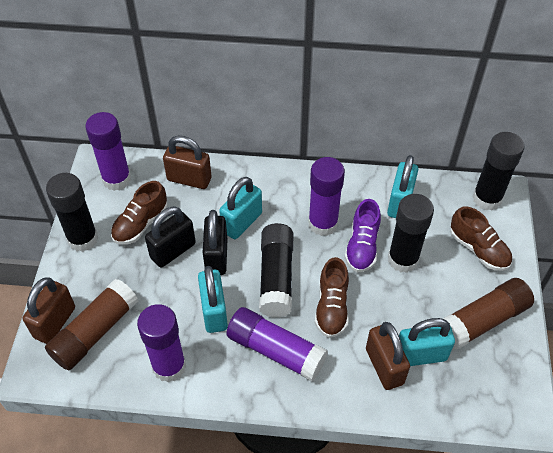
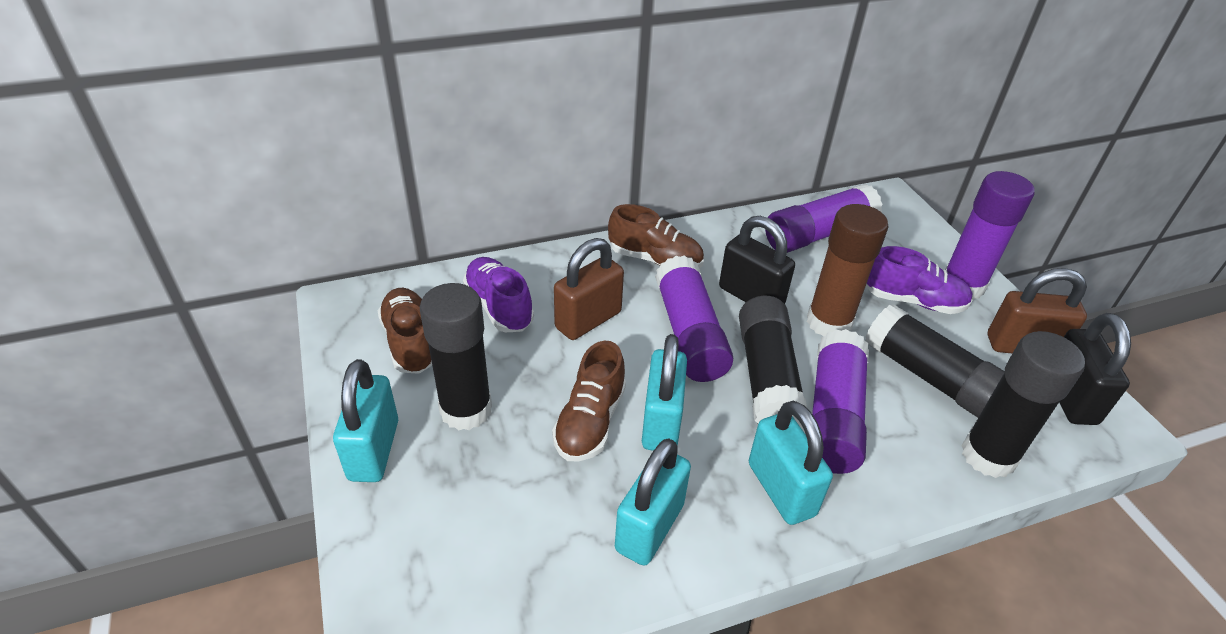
brown glue stick: 2 -> 1
brown padlock: 3 -> 2
purple shoe: 1 -> 2

